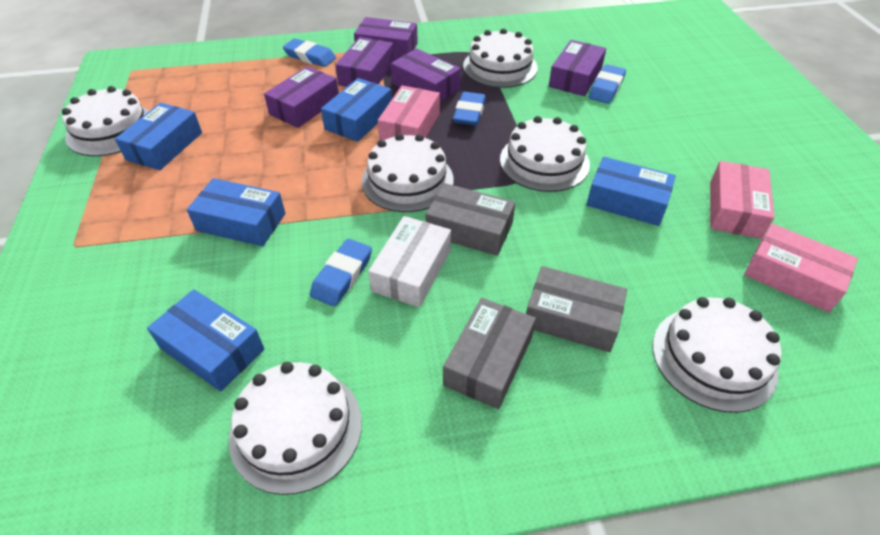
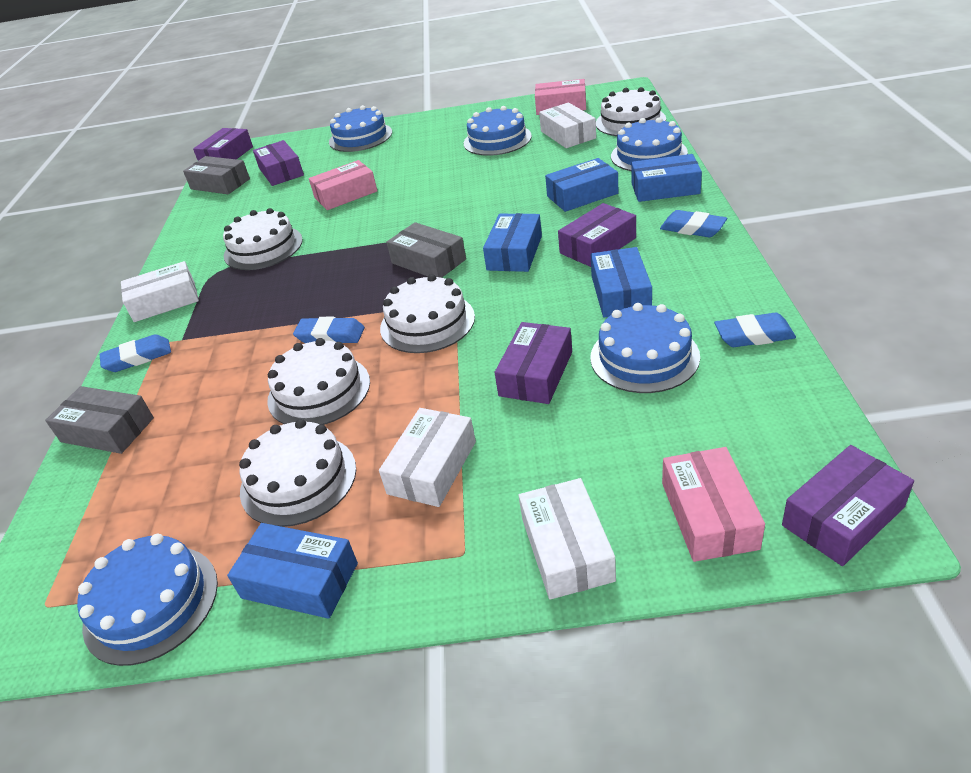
blue cake: 0 -> 5
white box: 1 -> 4
white cake: 6 -> 5

